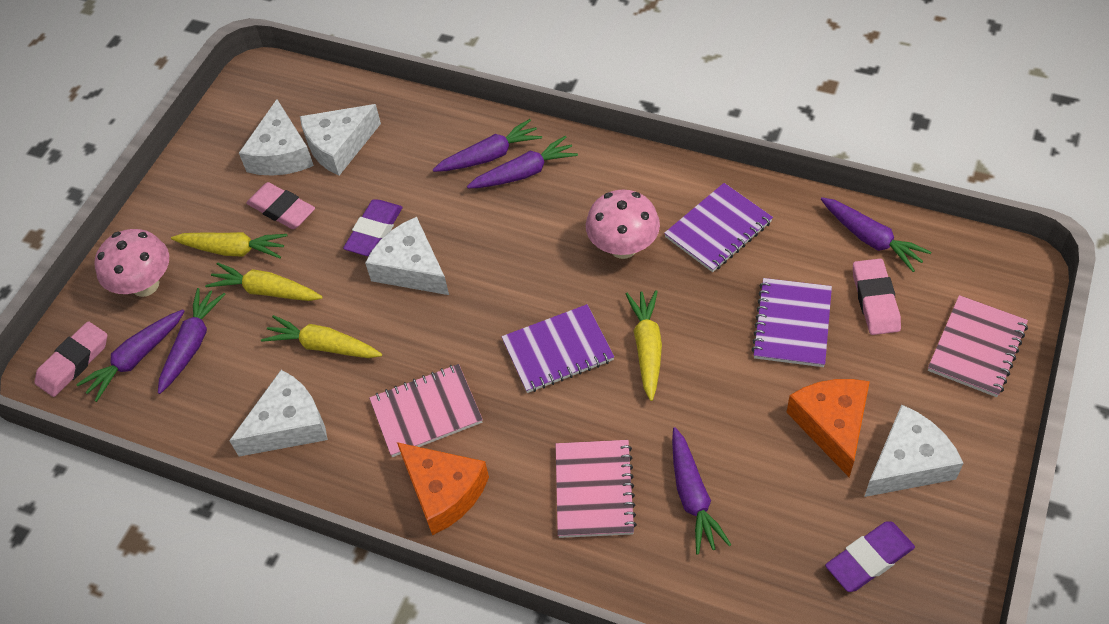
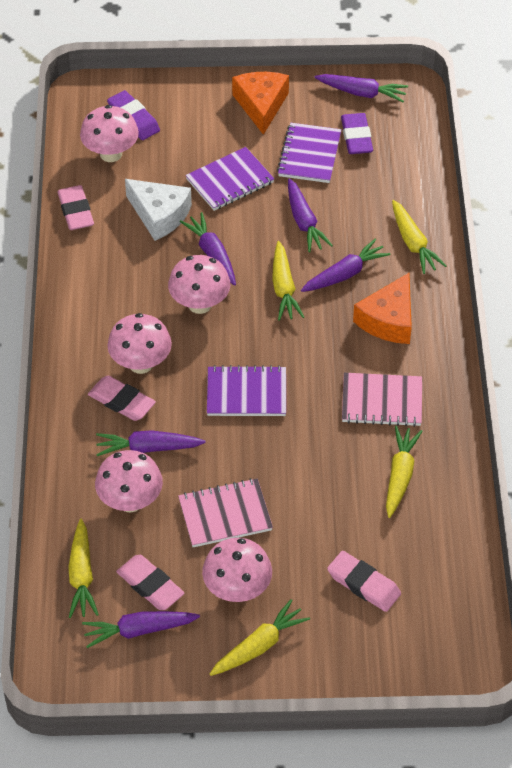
pink eraser: 3 -> 4
pink mushroom: 2 -> 5
pink notebook: 3 -> 2
white cheese: 5 -> 1
yellow carrot: 4 -> 5

